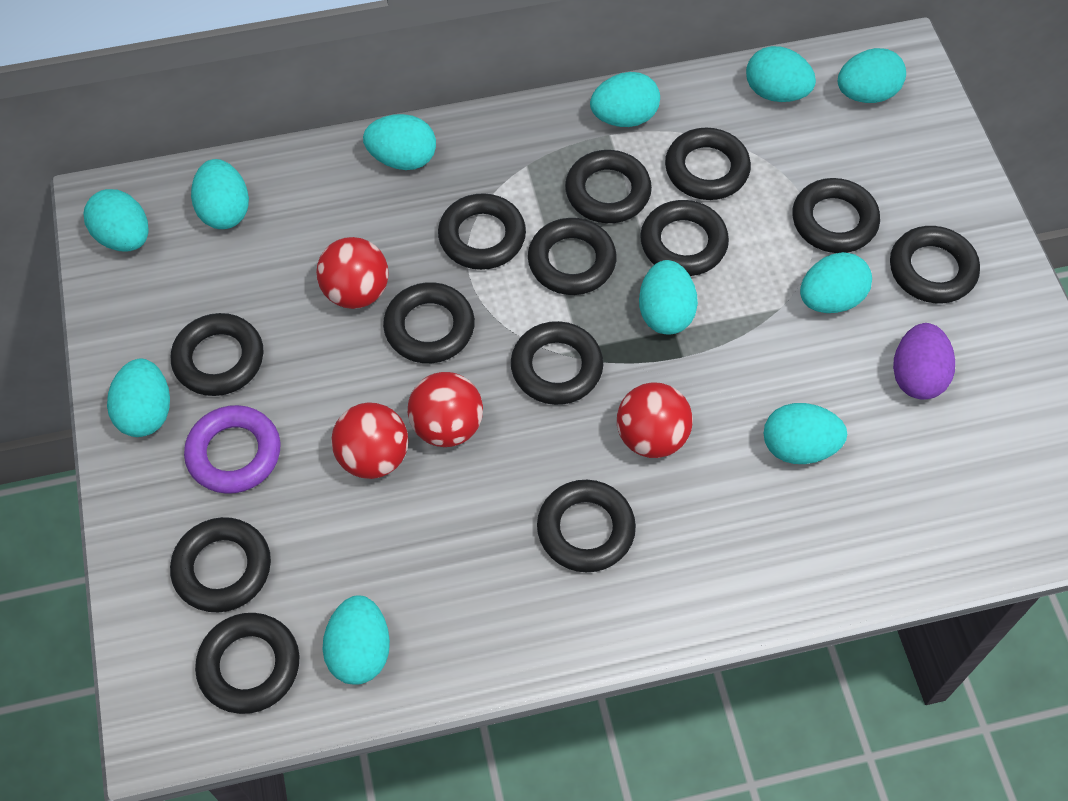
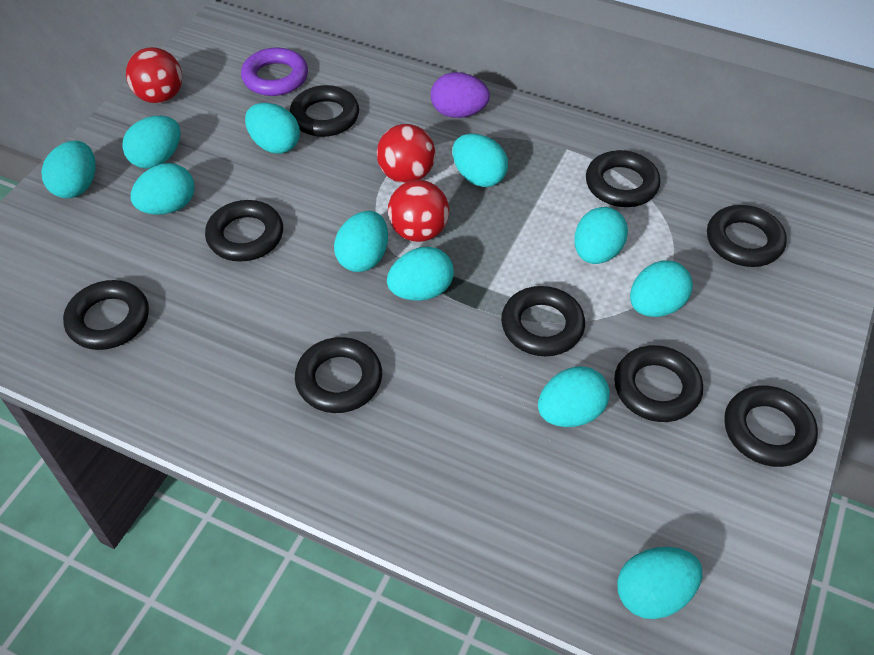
black ring: 13 -> 9
red ball: 4 -> 3

